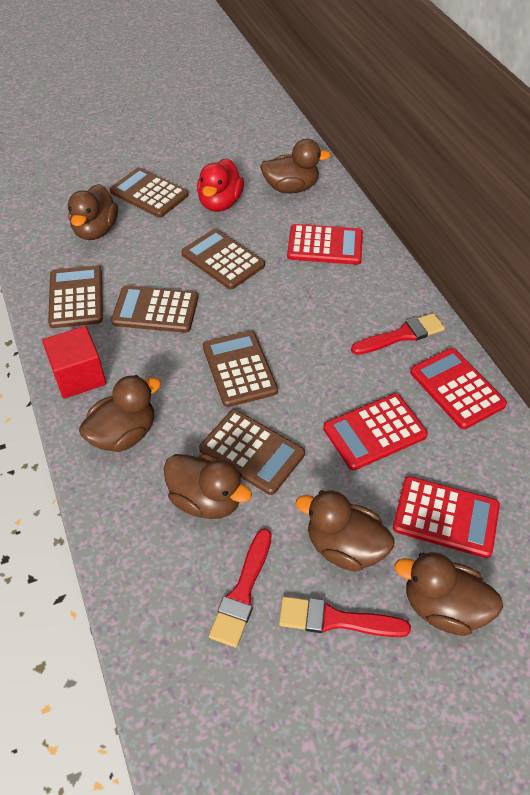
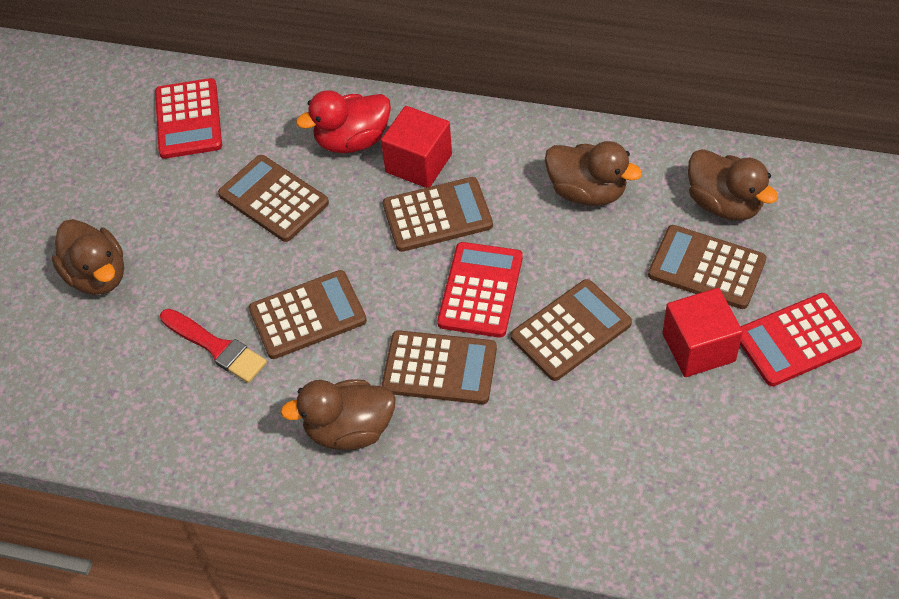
brown duck: 6 -> 4
red brush: 3 -> 1
red calculator: 4 -> 3
red cube: 1 -> 2

